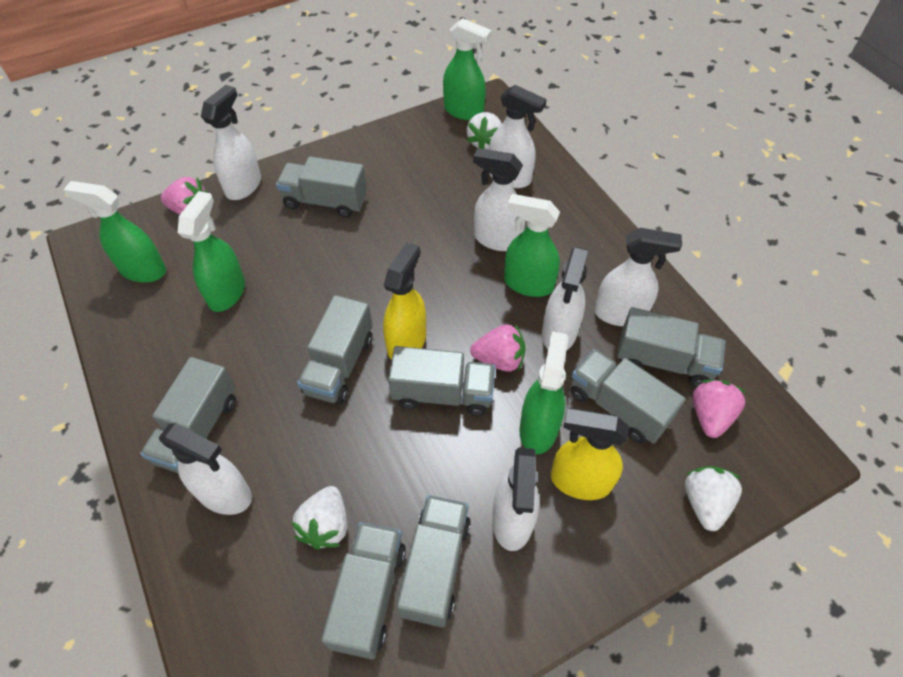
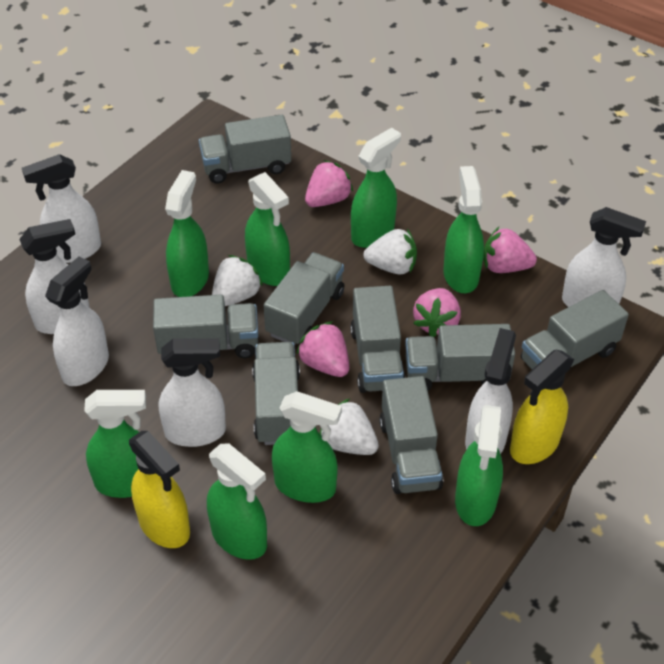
green spray bottle: 5 -> 8
pink strawberry: 3 -> 4
white spray bottle: 7 -> 6

